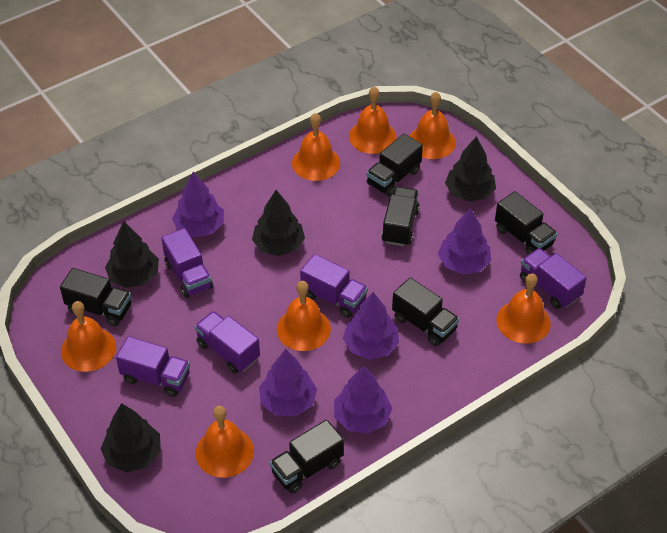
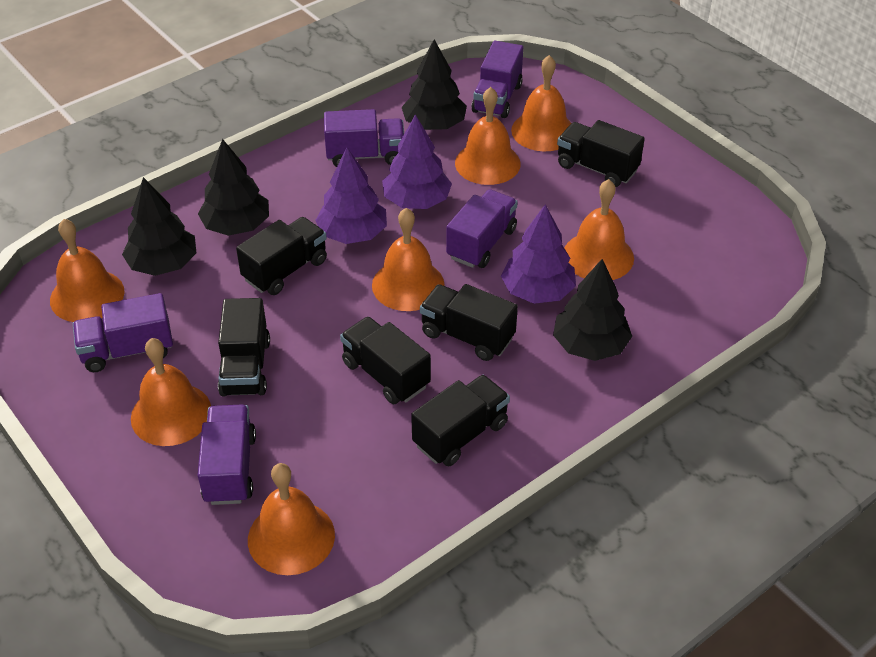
purple tree: 5 -> 3

